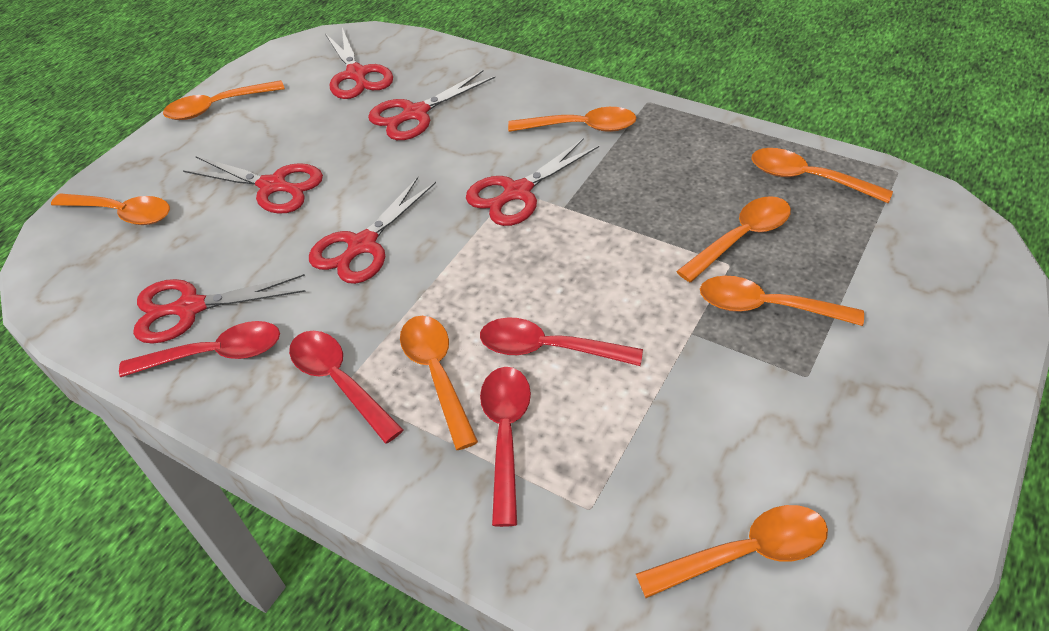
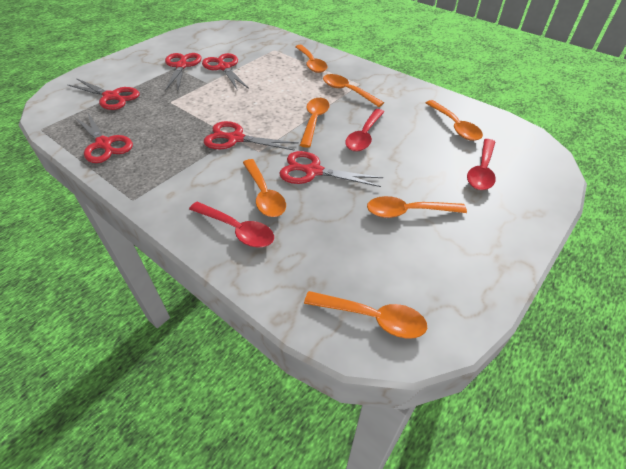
orange spoon: 8 -> 7
red spoon: 4 -> 3

